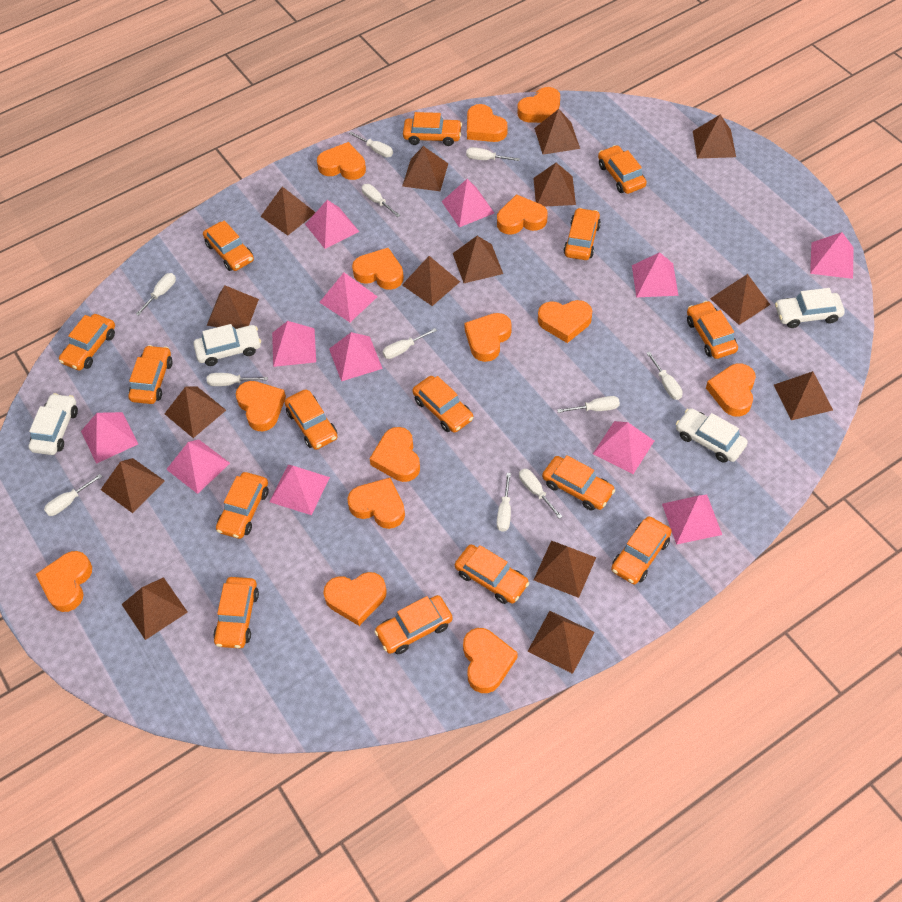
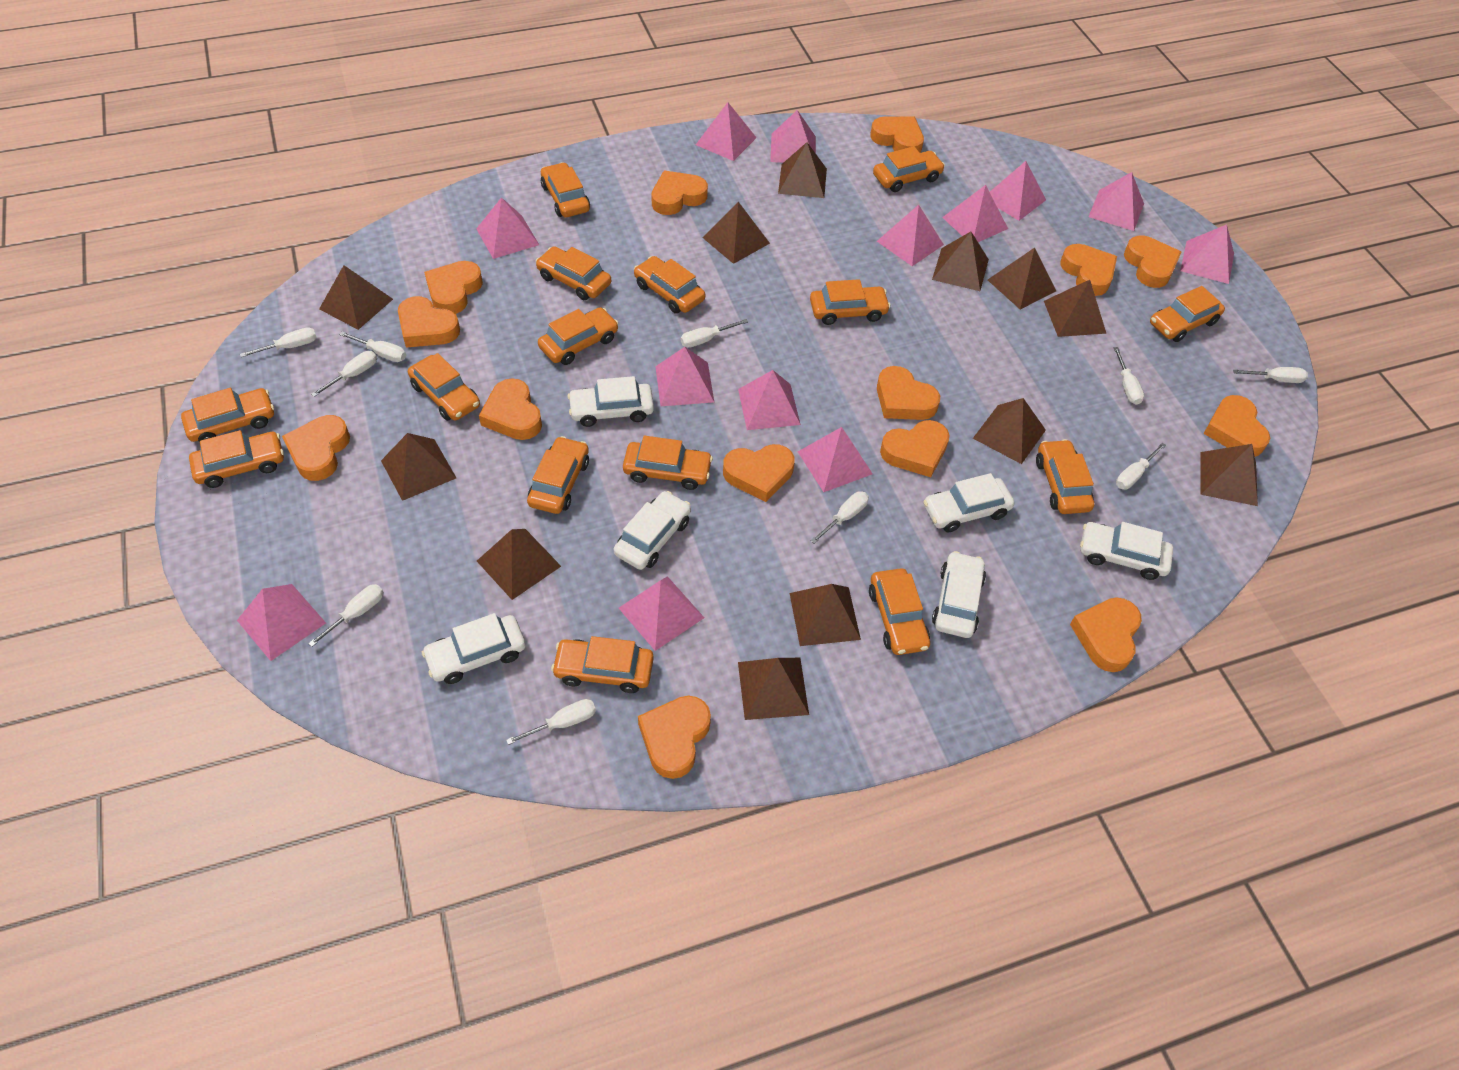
brown pyramid: 15 -> 12
pink pyramid: 12 -> 13
white car: 4 -> 6
white screwdriver: 11 -> 10

